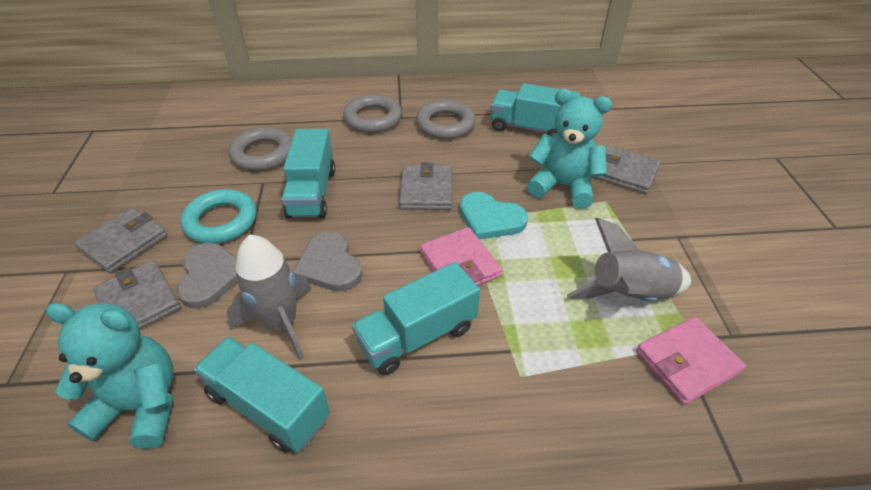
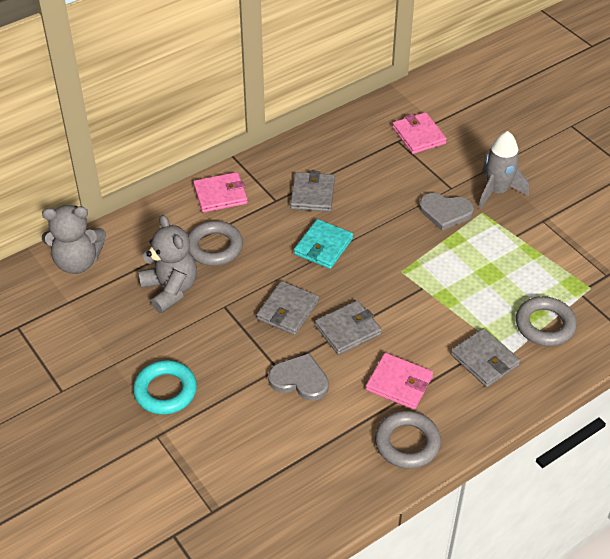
grey rocket: 2 -> 1
grey teddy bear: 0 -> 2
pink wallet: 2 -> 3
turquoise heart: 1 -> 0
turquoise teddy bear: 2 -> 0
turquoise truck: 4 -> 0
turquoise wallet: 0 -> 1

